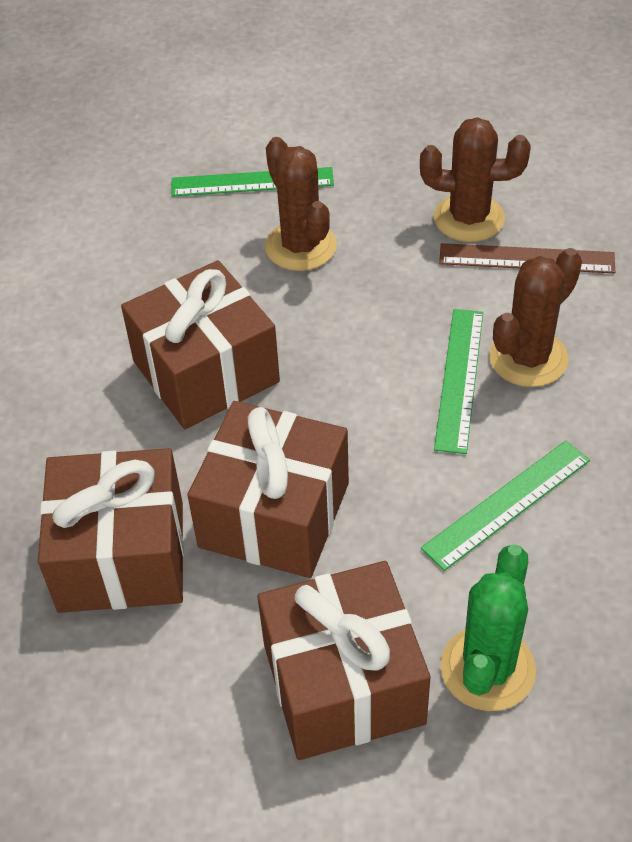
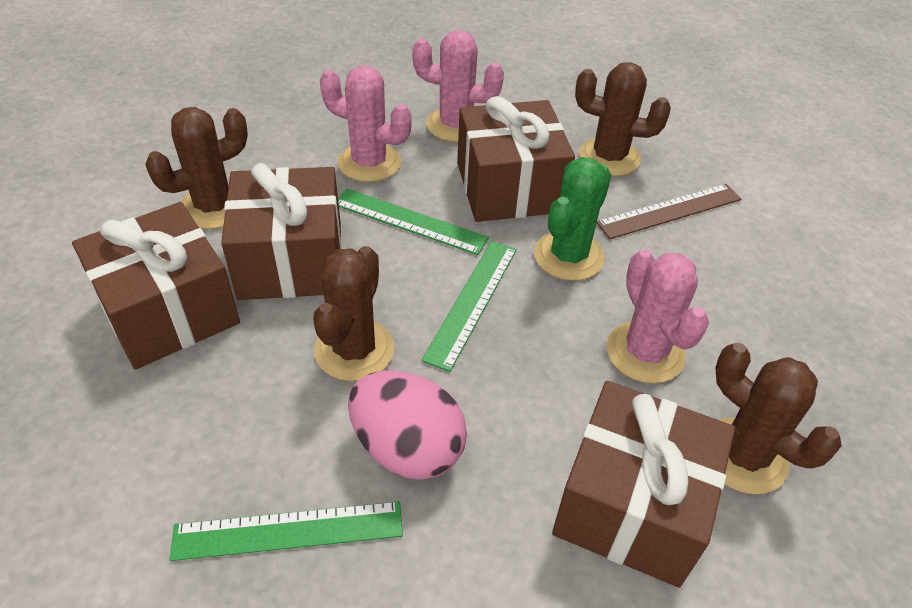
brown cactus: 3 -> 4
pink cactus: 0 -> 3
pink egg: 0 -> 1

